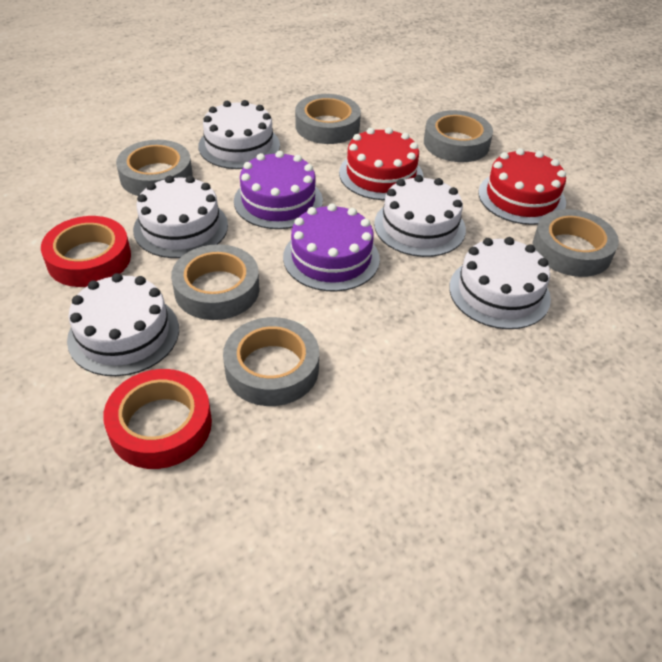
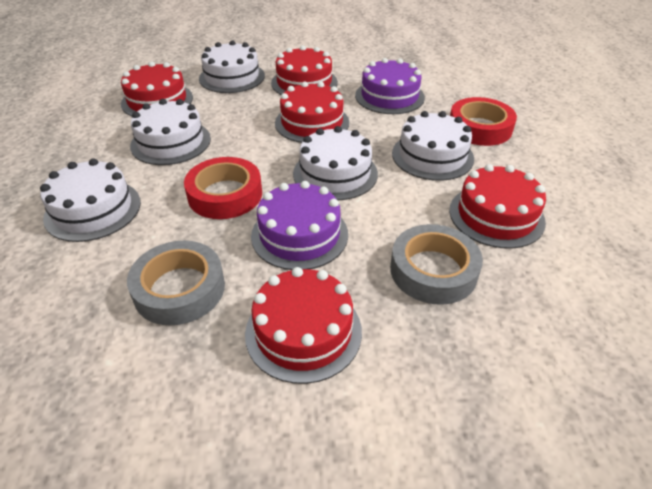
grey tape: 6 -> 2
red cake: 2 -> 5

